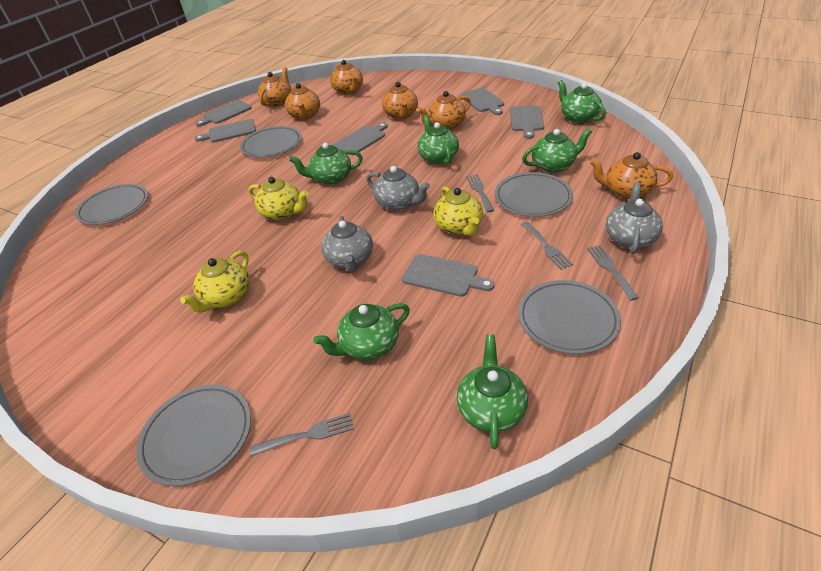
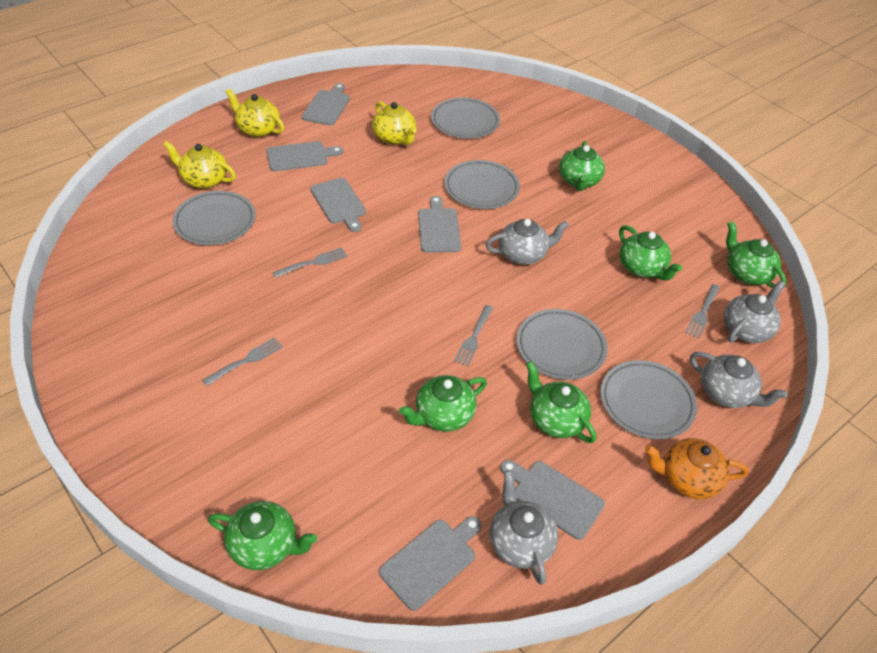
grey teapot: 3 -> 4
orange teapot: 6 -> 1

